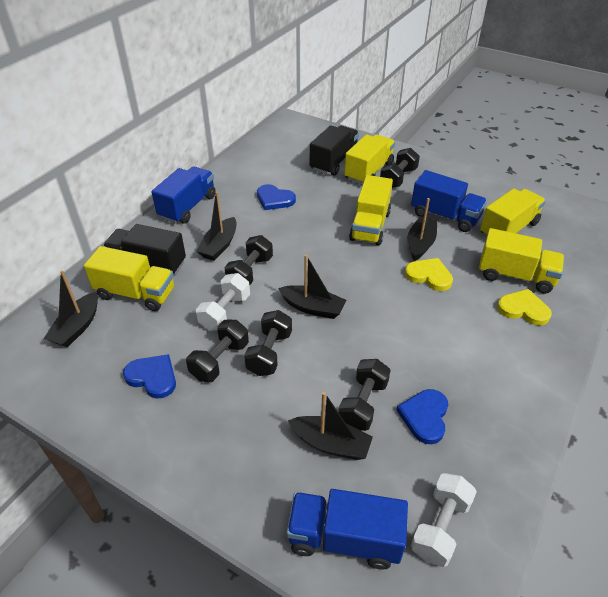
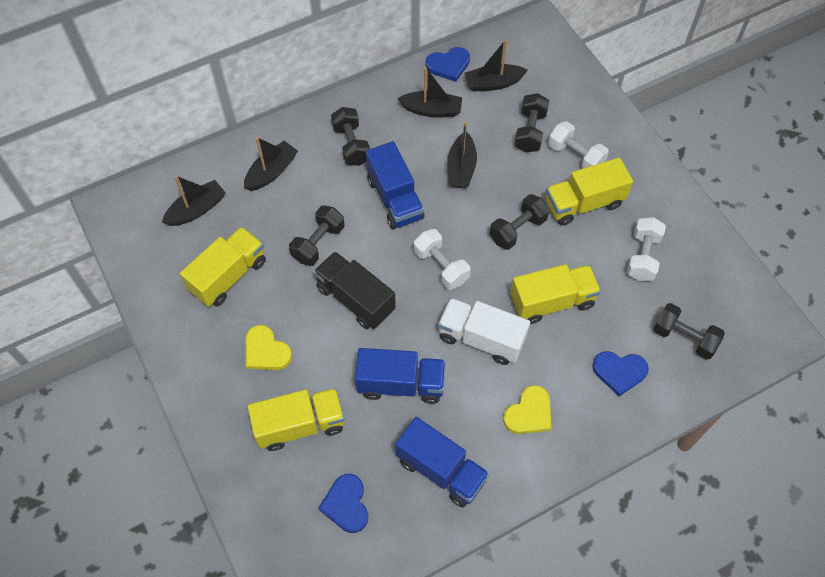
black truck: 2 -> 1
white dumbbell: 2 -> 3
white truck: 0 -> 1
yellow truck: 5 -> 4

